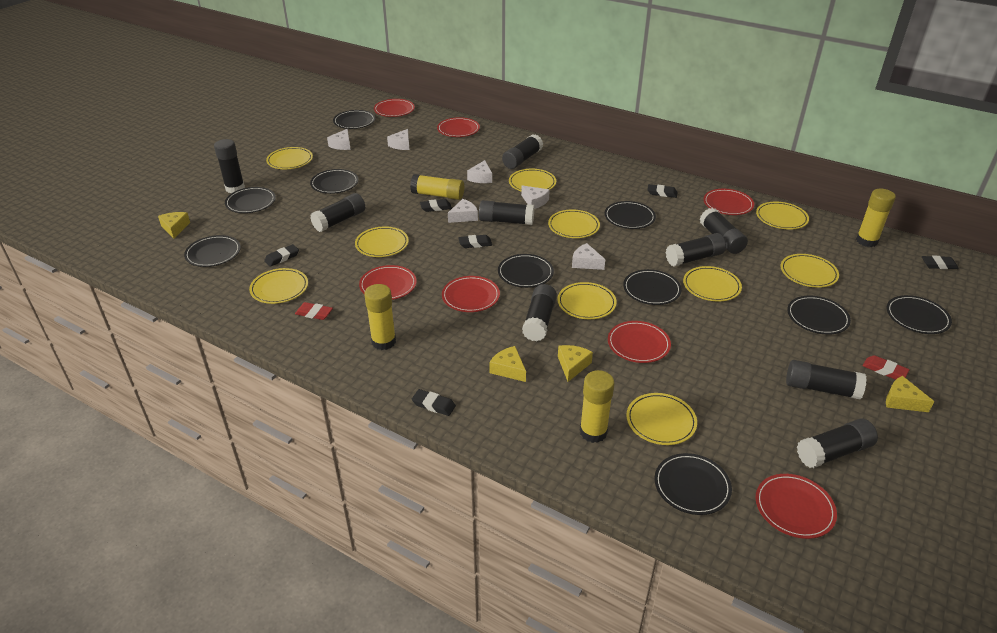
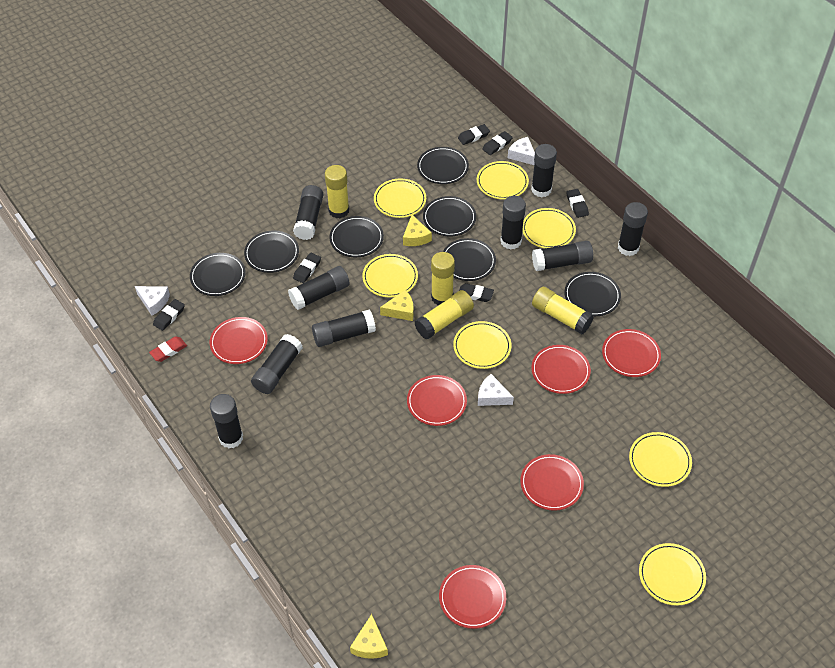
black plate: 10 -> 7
red eraser: 2 -> 1
red plate: 7 -> 6
white cheese: 6 -> 3
yellow cheese: 4 -> 3
yellow plate: 10 -> 7

